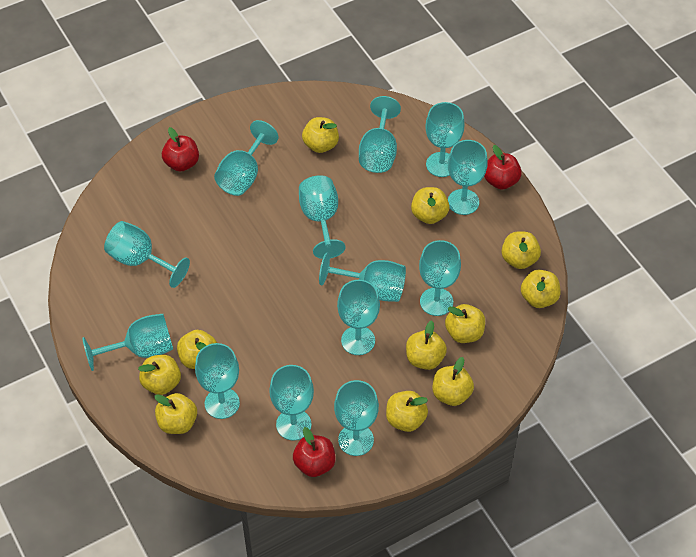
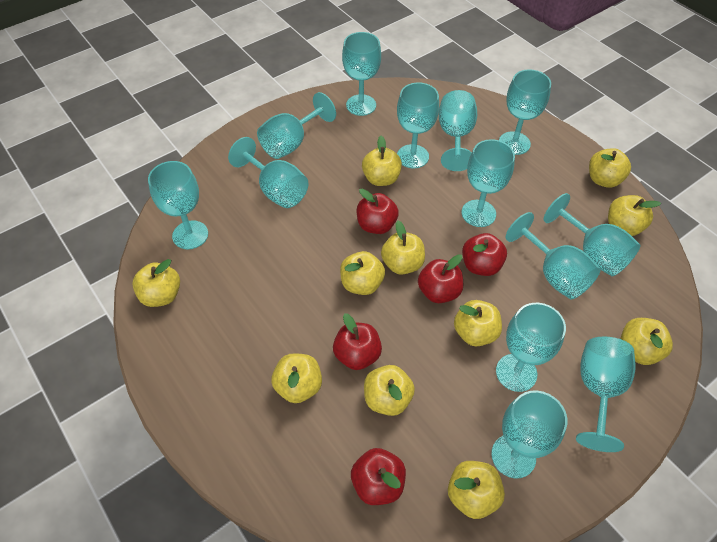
red apple: 3 -> 5

